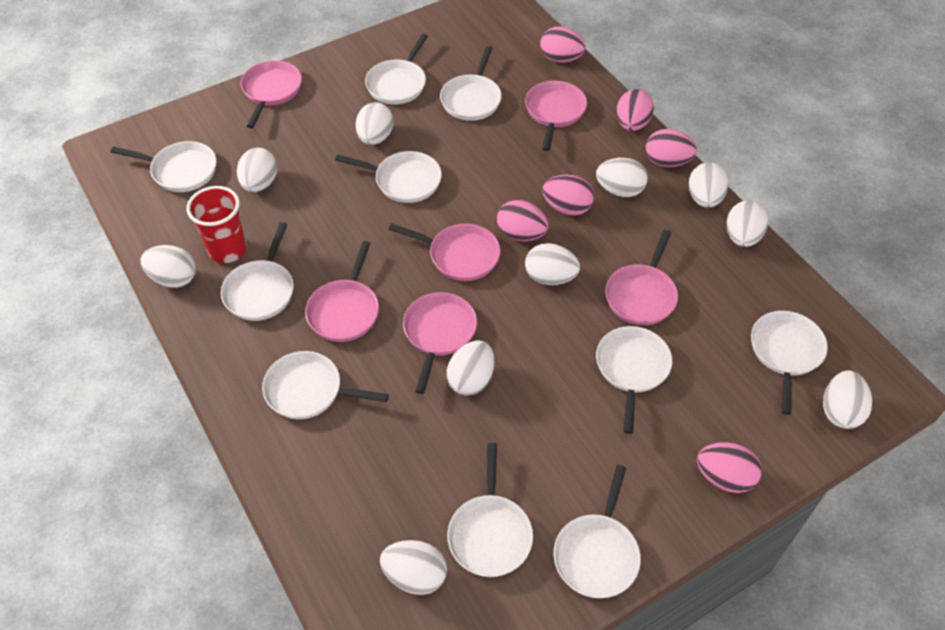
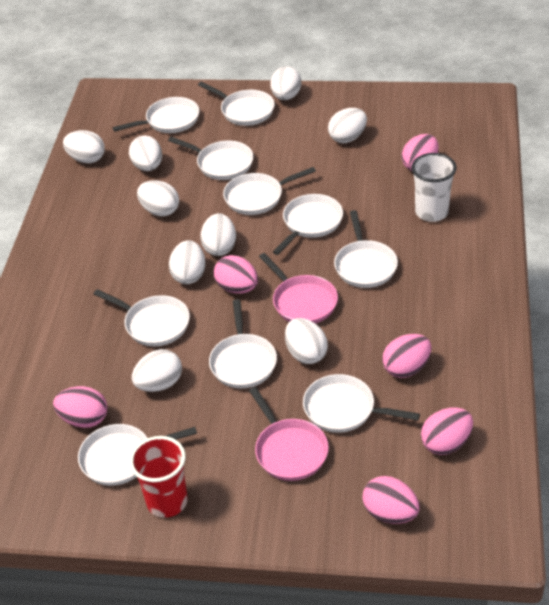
pink pan: 6 -> 2
white cup: 0 -> 1
white egg: 10 -> 9

